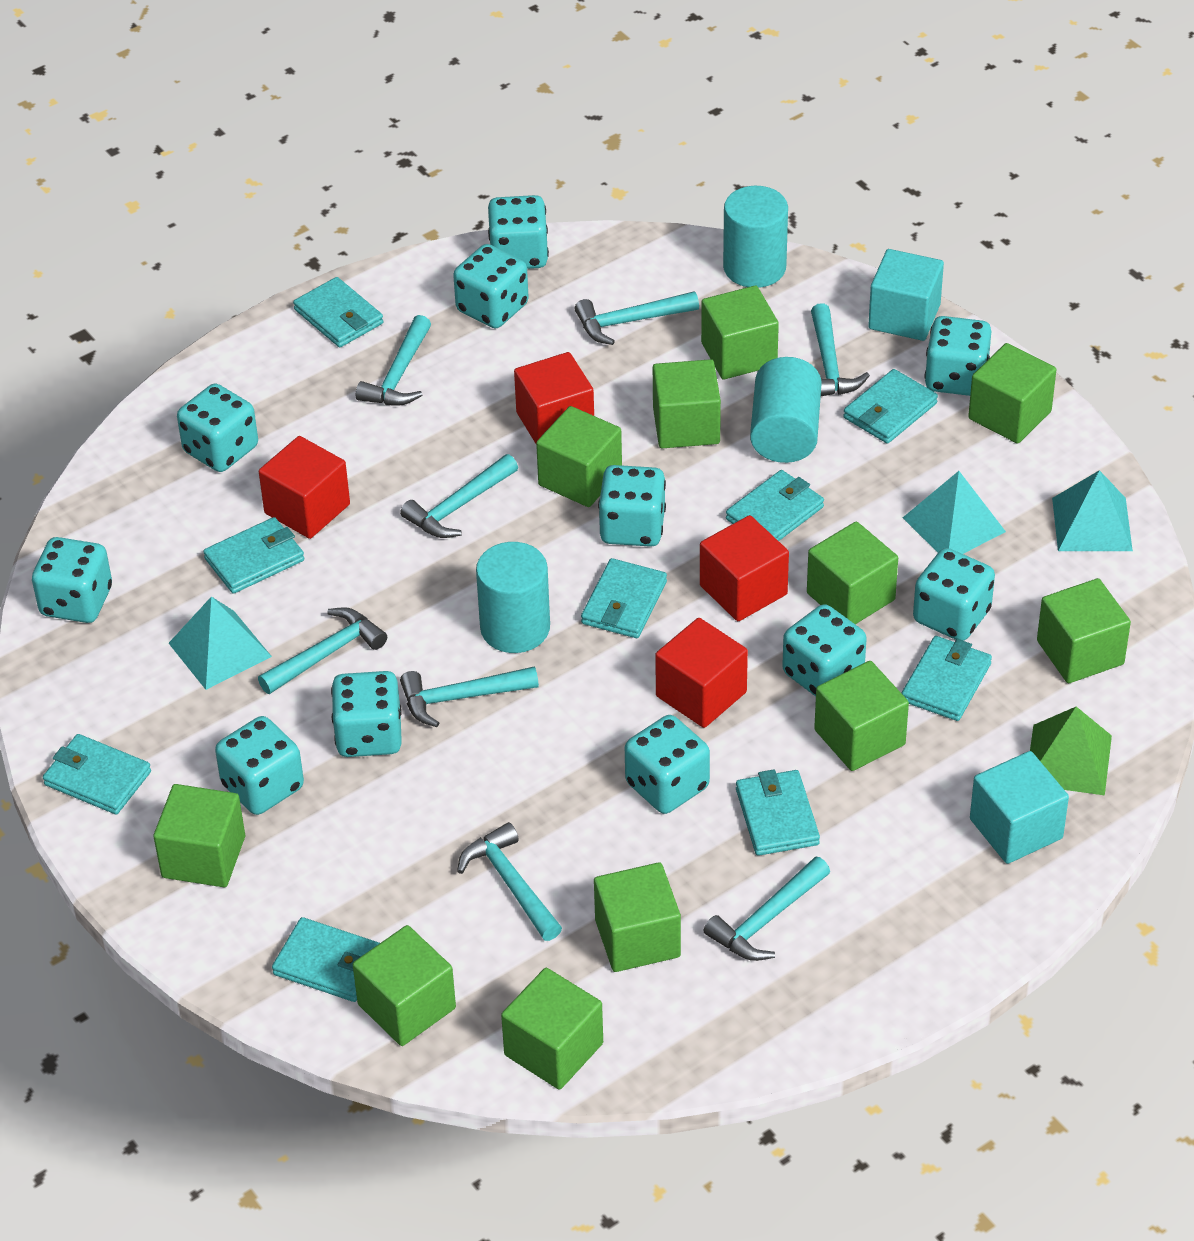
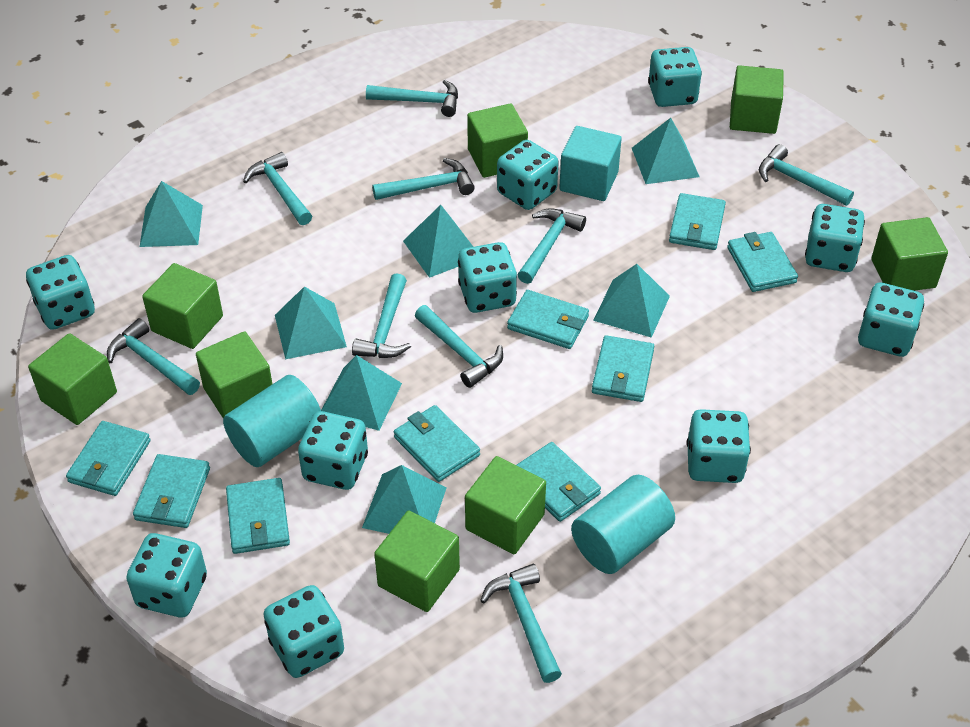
green cube: 11 -> 8
green pyramid: 1 -> 0
red cube: 4 -> 0
turquoise cube: 2 -> 1
turquoise cylinder: 3 -> 2
turquoise dice: 11 -> 10
turquoise hammer: 8 -> 9
turquoise pyramid: 3 -> 7

